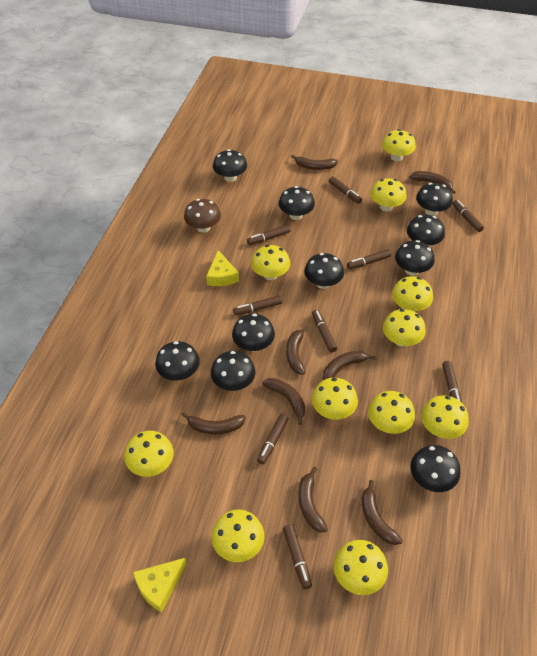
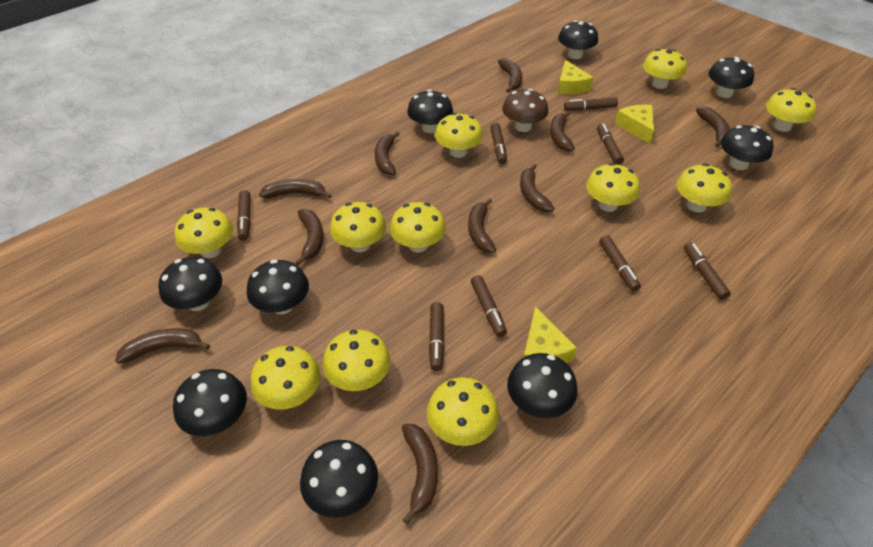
black mushroom: 10 -> 9
brown banana: 8 -> 10
brown marker: 9 -> 8
yellow cheese: 2 -> 3

